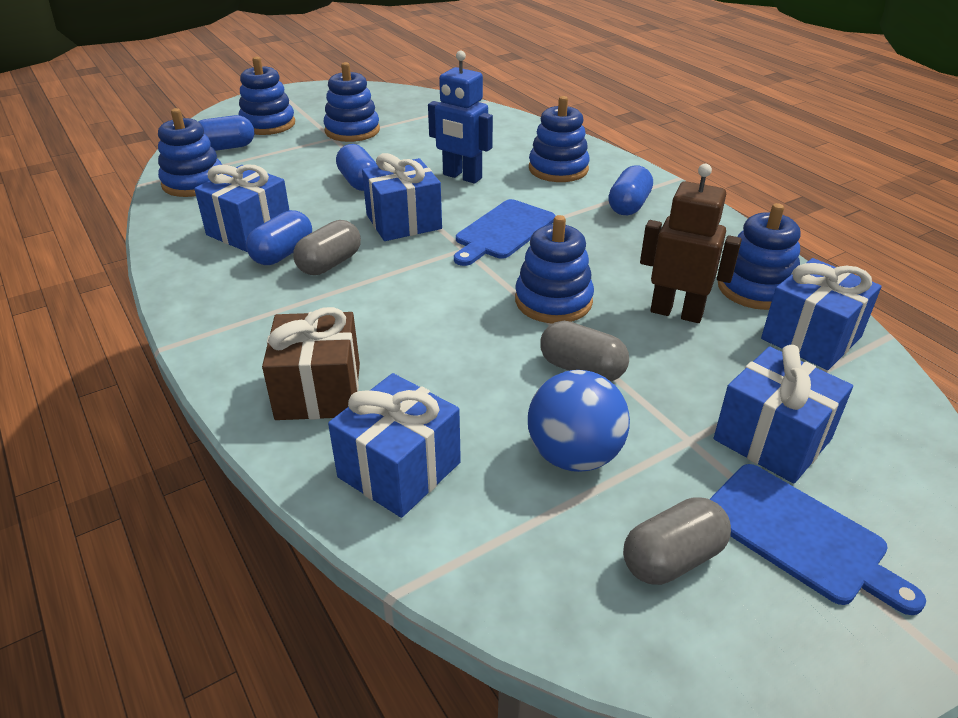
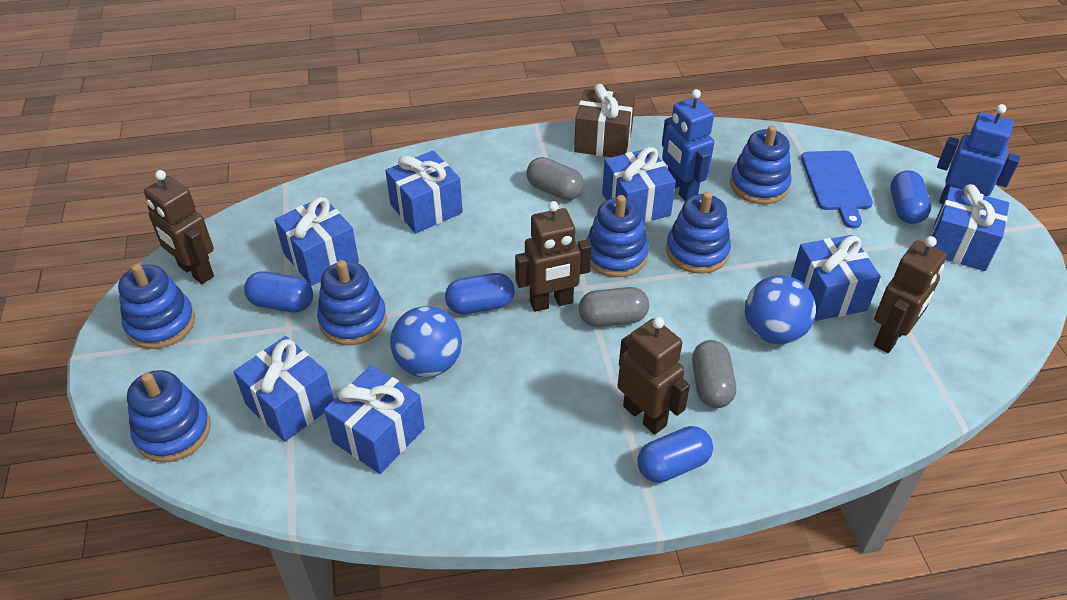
blue ball: 1 -> 2
blue cutting board: 2 -> 1
blue gift: 5 -> 7
blue robot: 1 -> 2
brown robot: 1 -> 4

